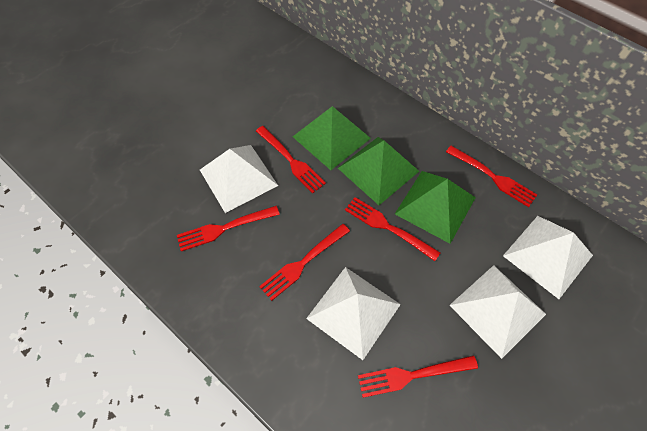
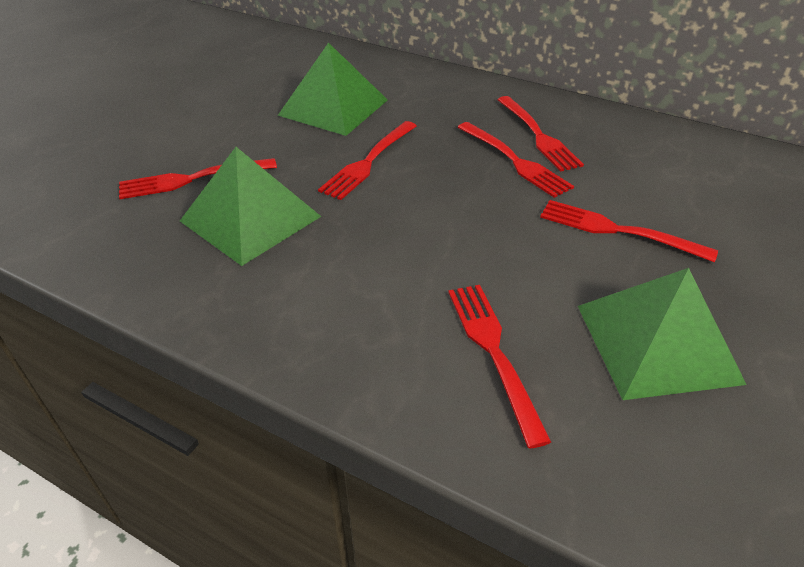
white pyramid: 4 -> 0

